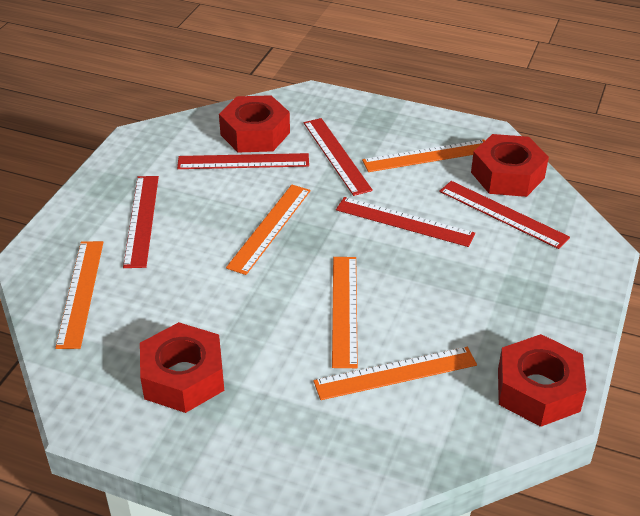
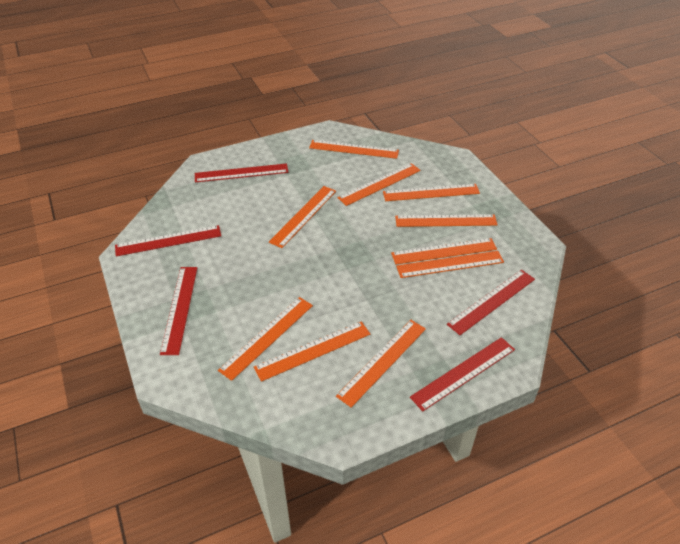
orange ruler: 5 -> 10
red nut: 4 -> 0

